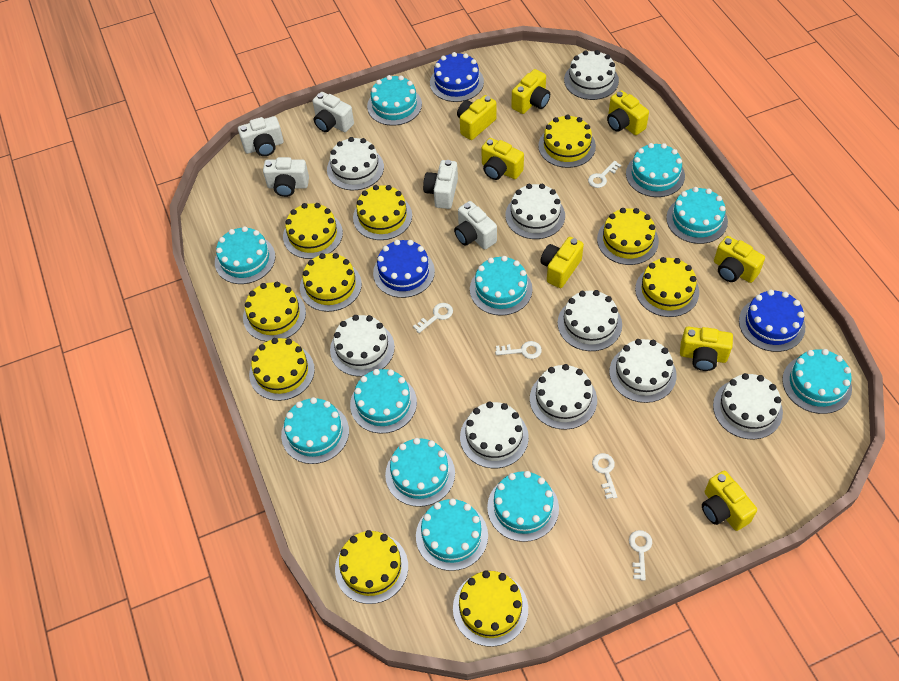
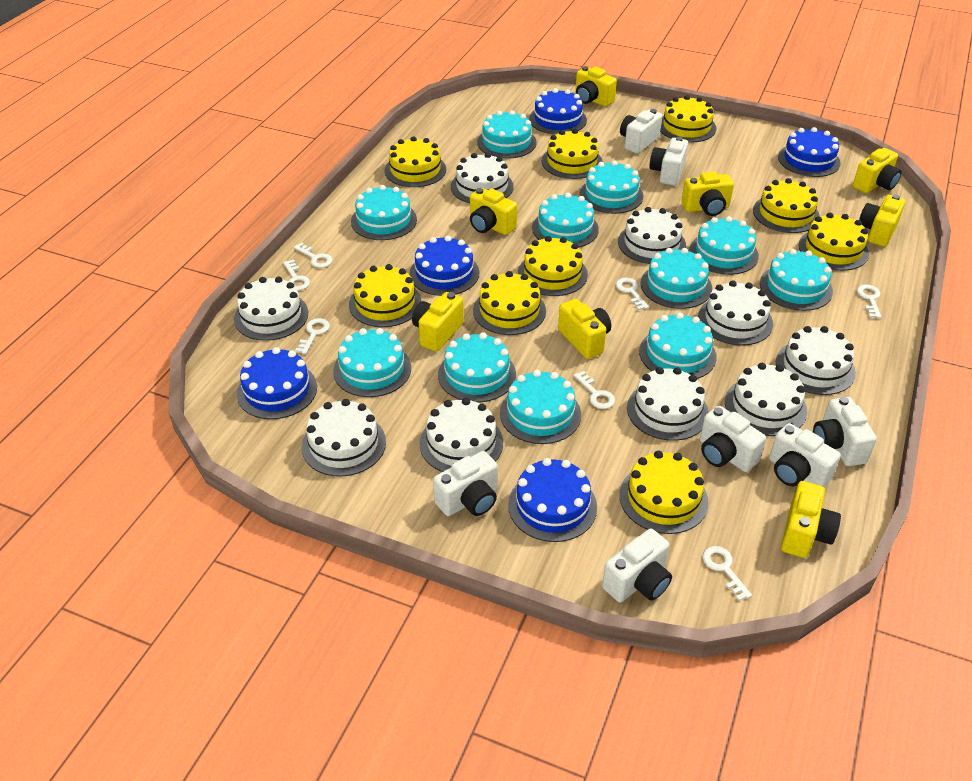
blue cake: 3 -> 5
white camera: 5 -> 7
white key: 5 -> 7
yellow cake: 10 -> 9

